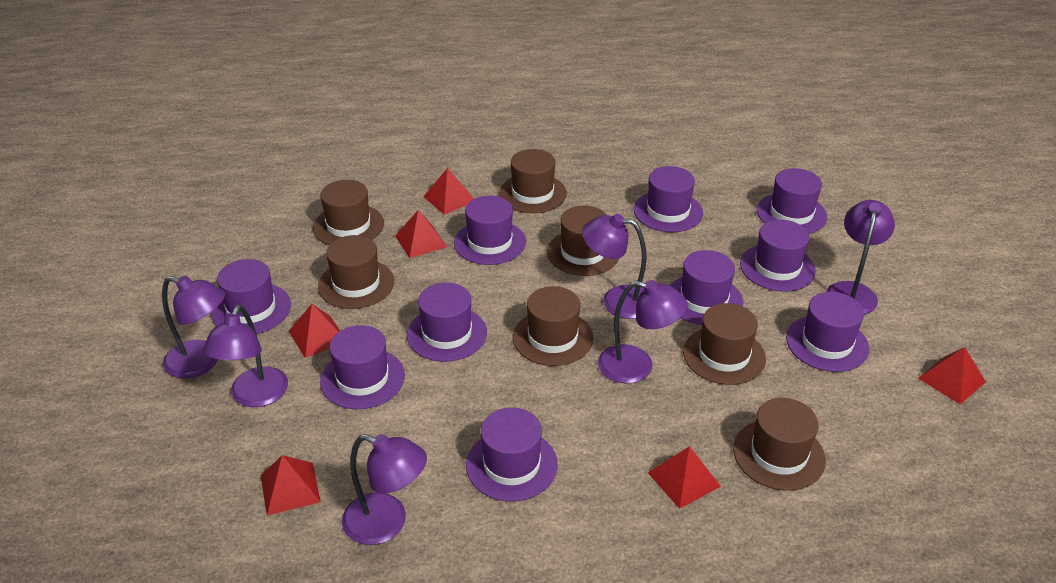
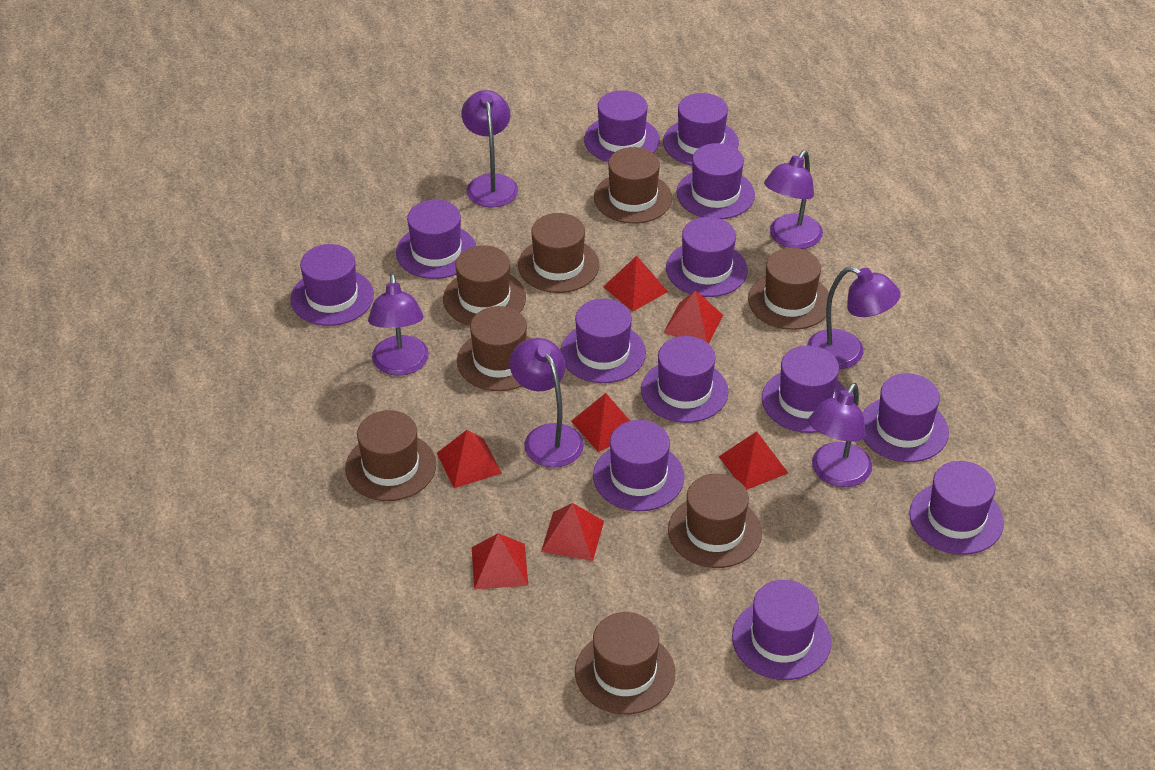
brown hat: 7 -> 8
purple hat: 10 -> 13
red pyramid: 6 -> 7

